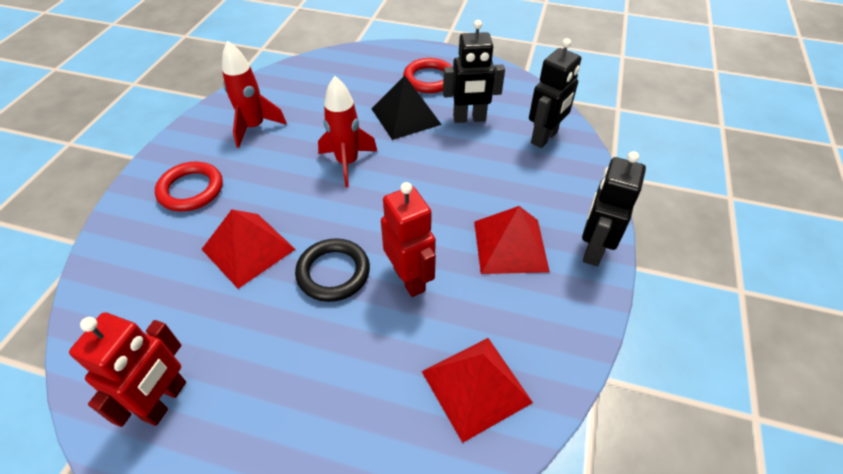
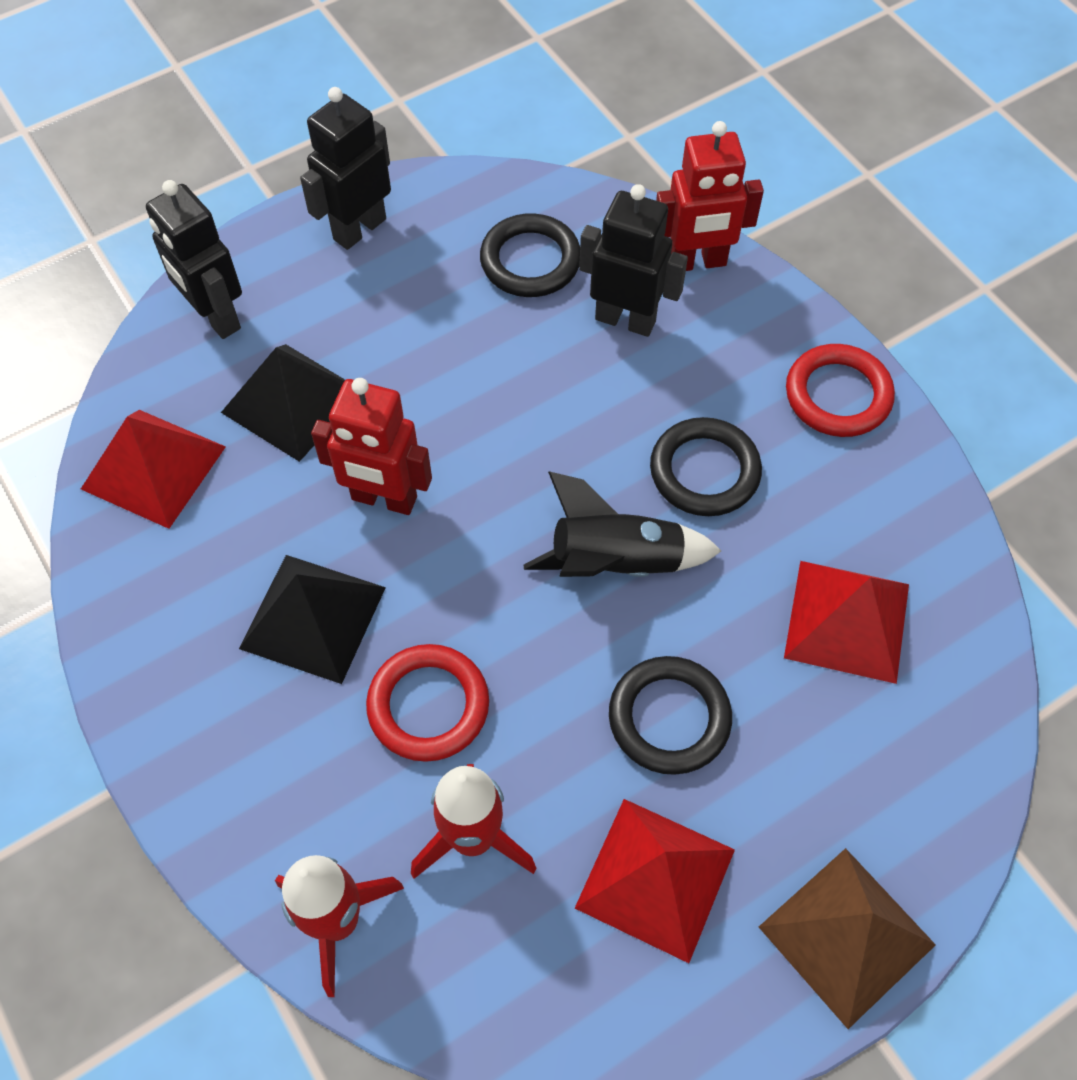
black pyramid: 1 -> 2
black ring: 1 -> 3
black rocket: 0 -> 1
brown pyramid: 0 -> 1

